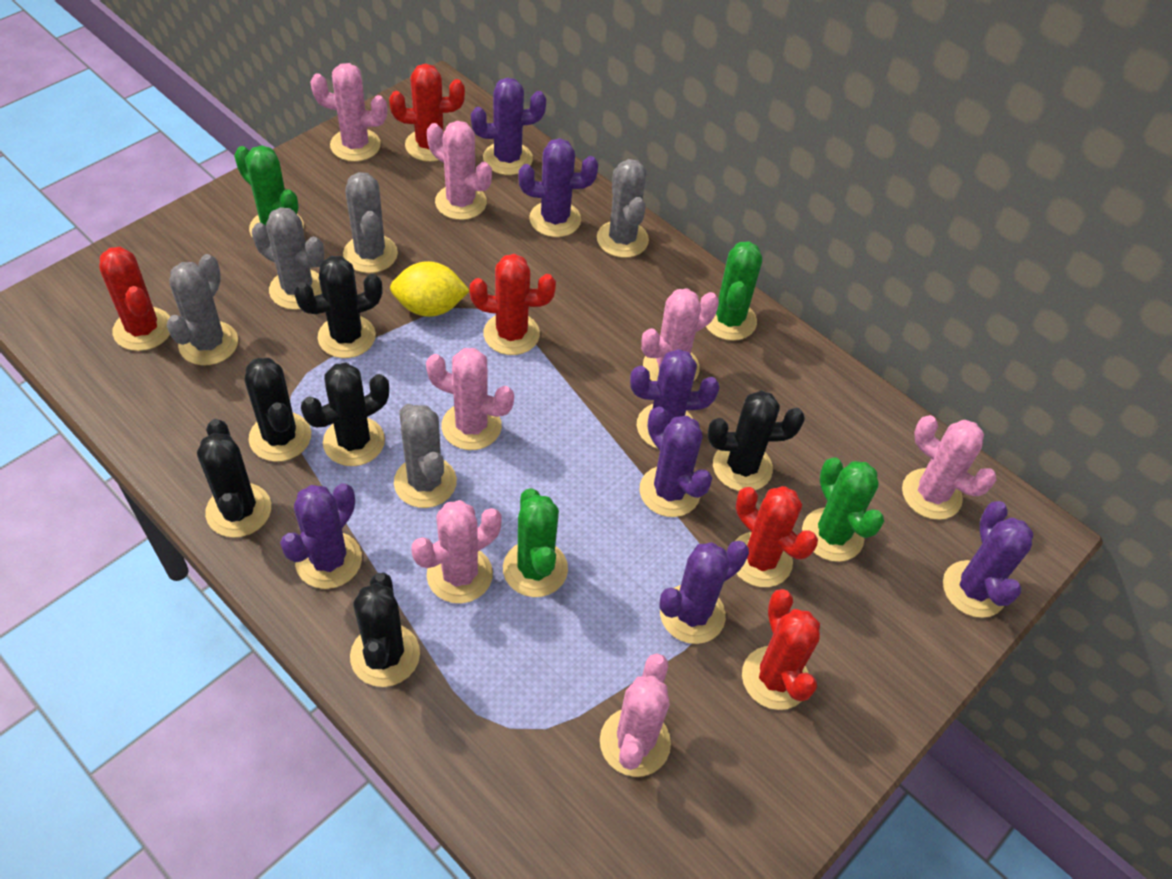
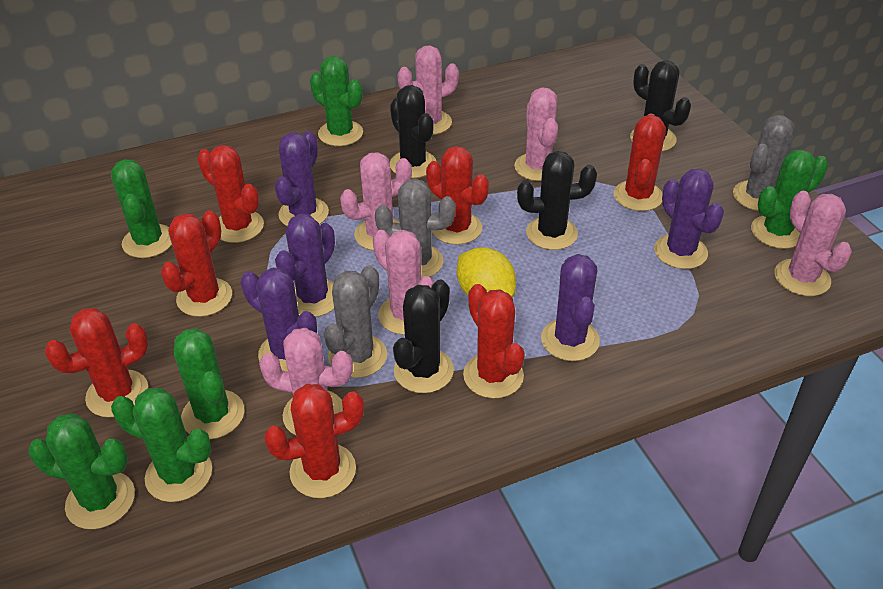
black cactus: 6 -> 4
green cactus: 4 -> 6
grey cactus: 5 -> 3
pink cactus: 7 -> 6
purple cactus: 7 -> 5
red cactus: 5 -> 7

